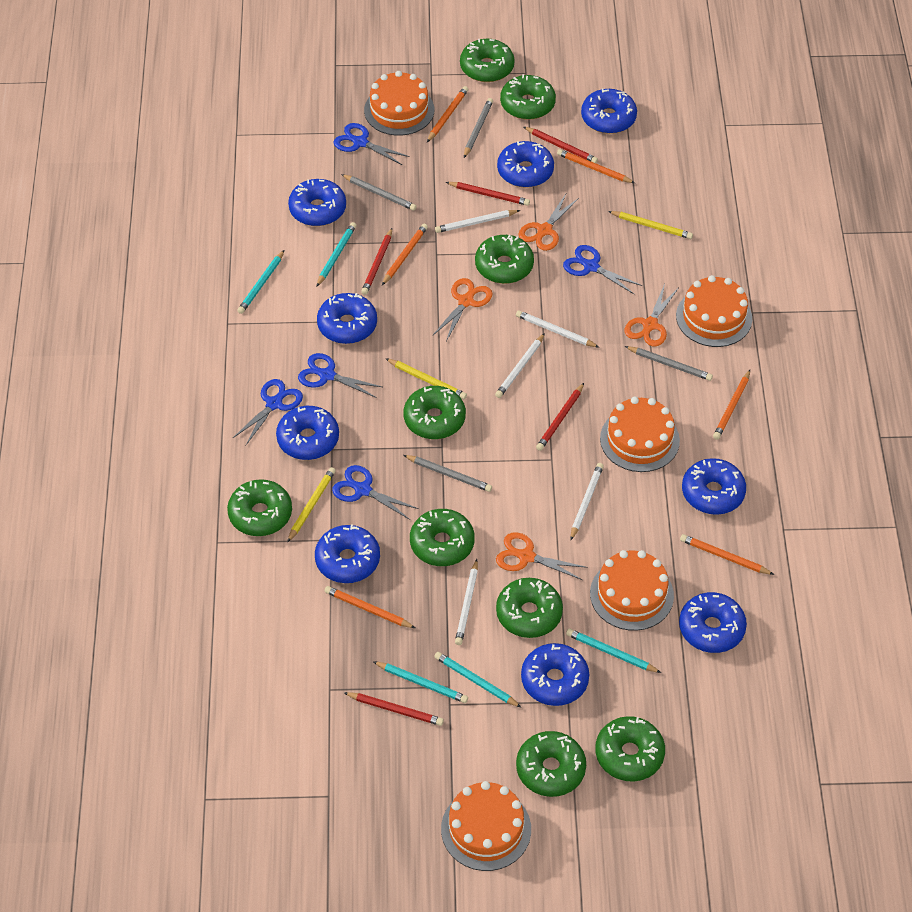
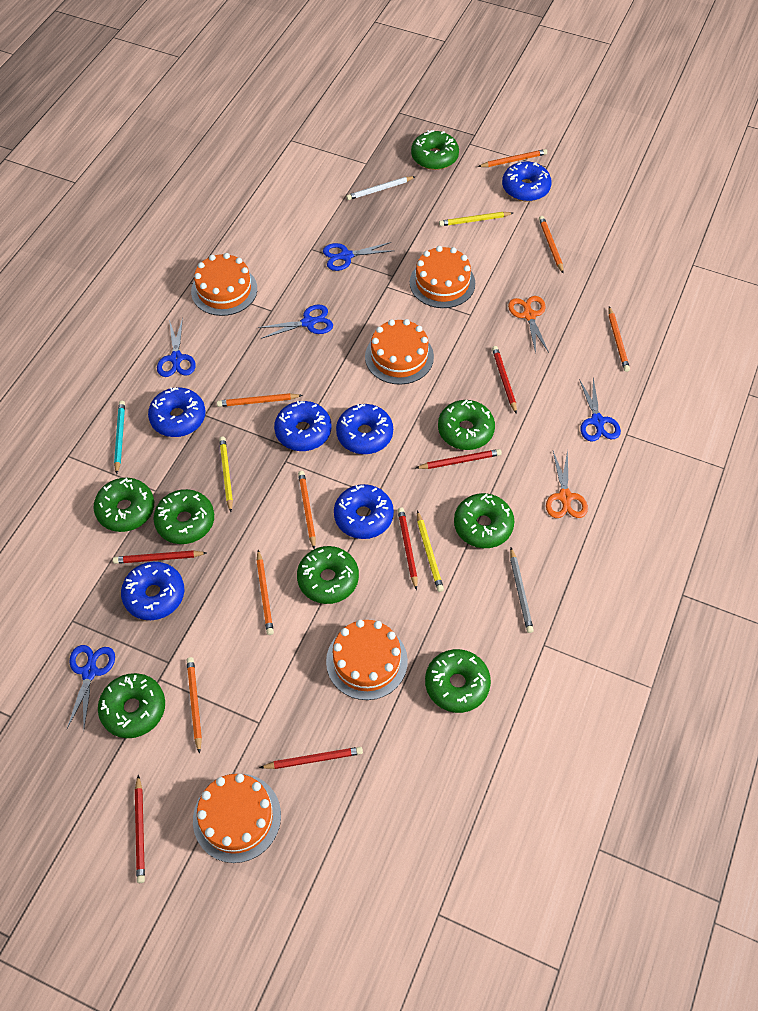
blue donut: 9 -> 6
green donut: 9 -> 8
grey pencil: 4 -> 1
orange pencil: 6 -> 7
orange scissors: 4 -> 2
red pencil: 5 -> 6
turquoise pencil: 5 -> 1
white pencil: 5 -> 1

